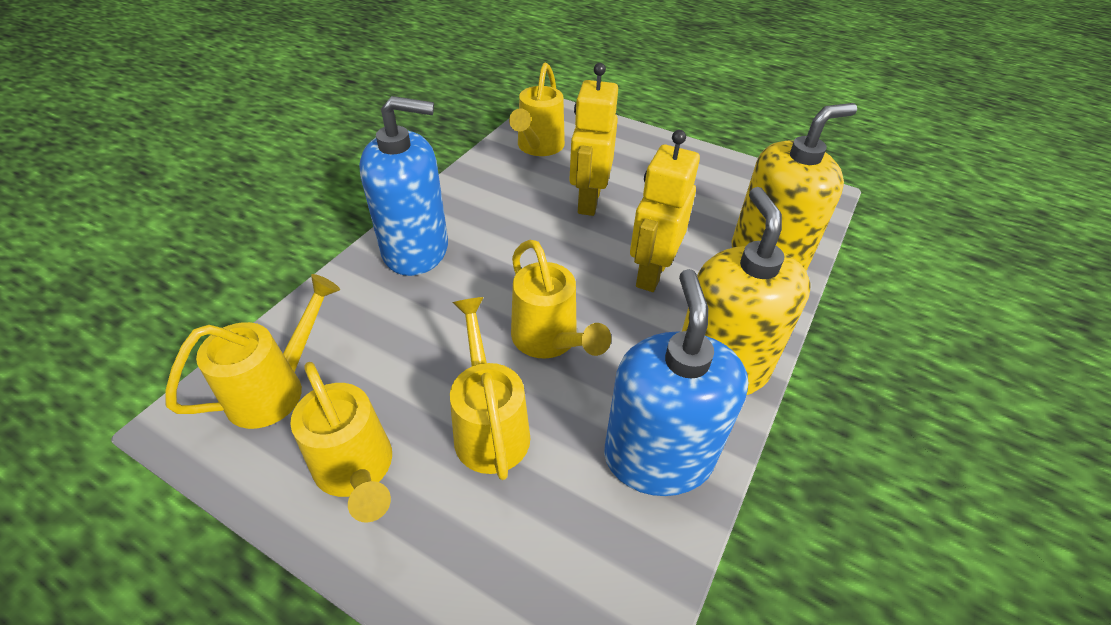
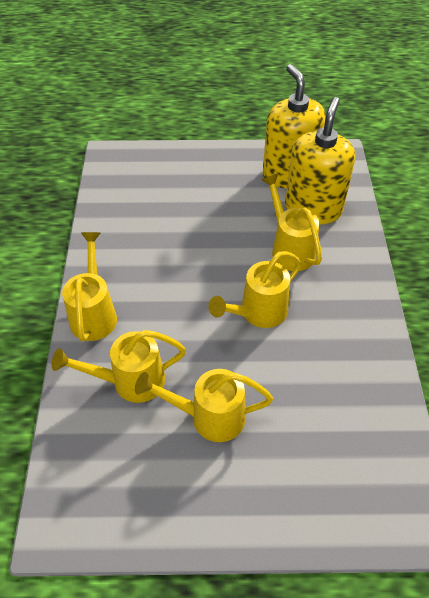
blue soap dispenser: 2 -> 0
yellow robot: 2 -> 0

